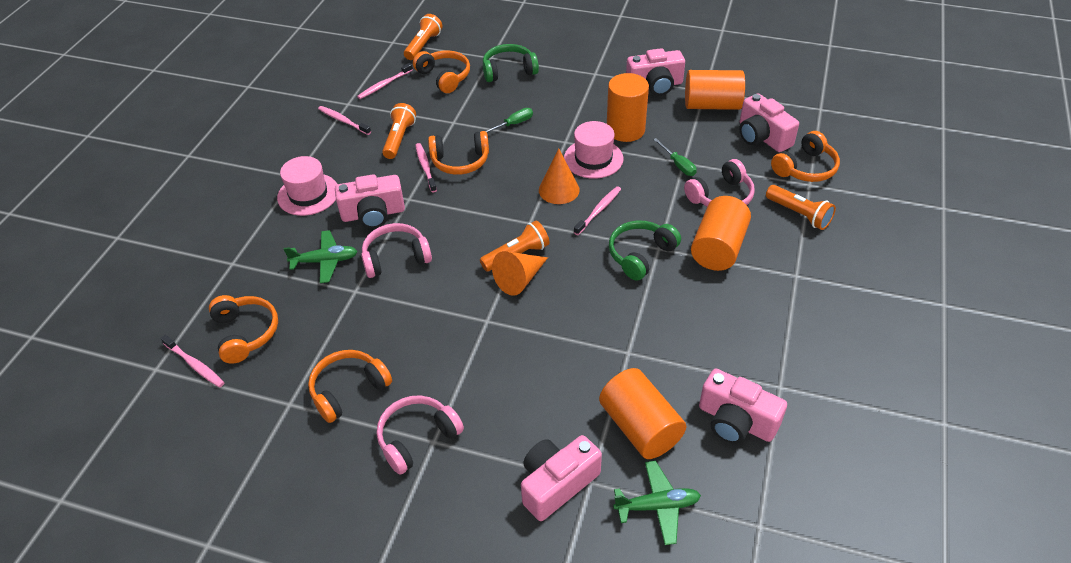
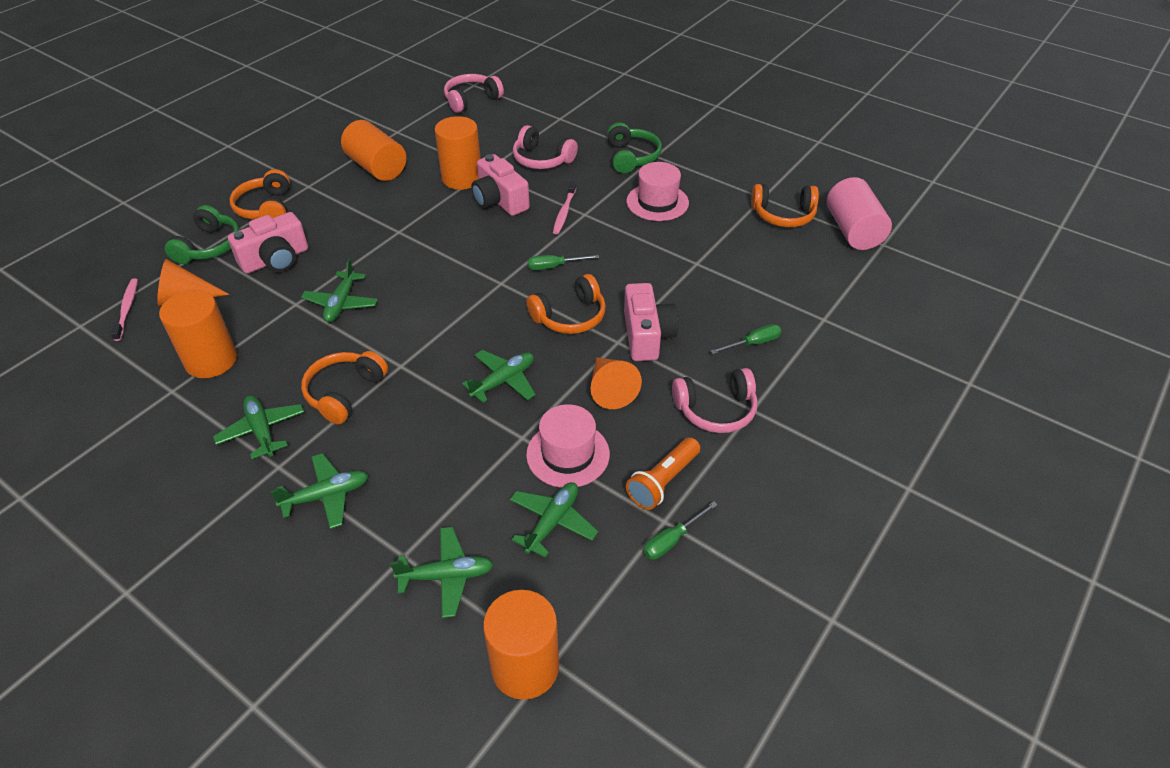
green plane: 2 -> 6
green screwdriver: 2 -> 3
orange flashlight: 4 -> 1
orange headphones: 5 -> 4
pink camera: 5 -> 3
pink cylinder: 0 -> 1
pink toothbrush: 5 -> 2

